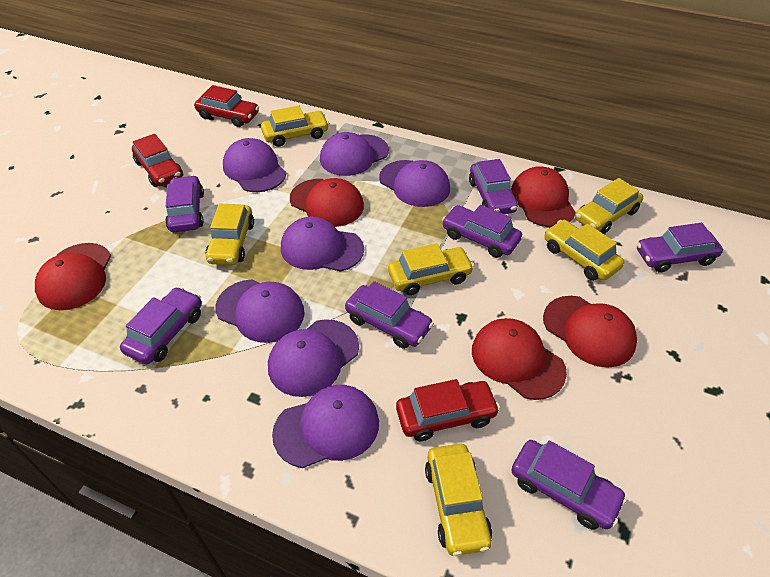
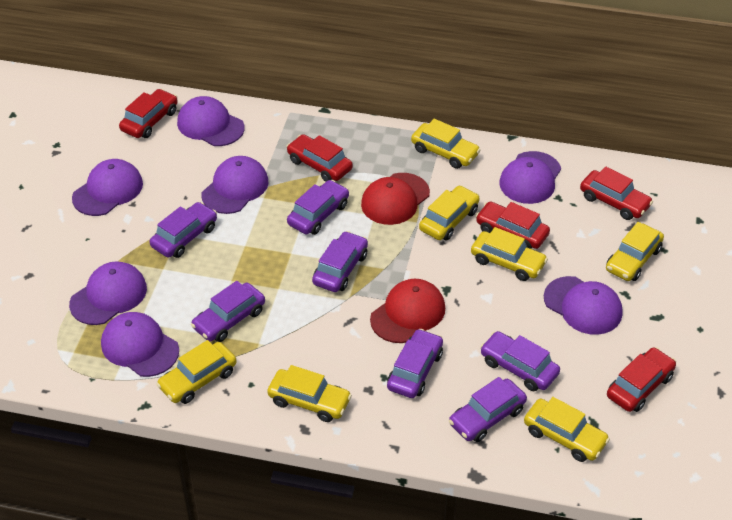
red cap: 5 -> 2
red car: 3 -> 5
yellow car: 6 -> 7

